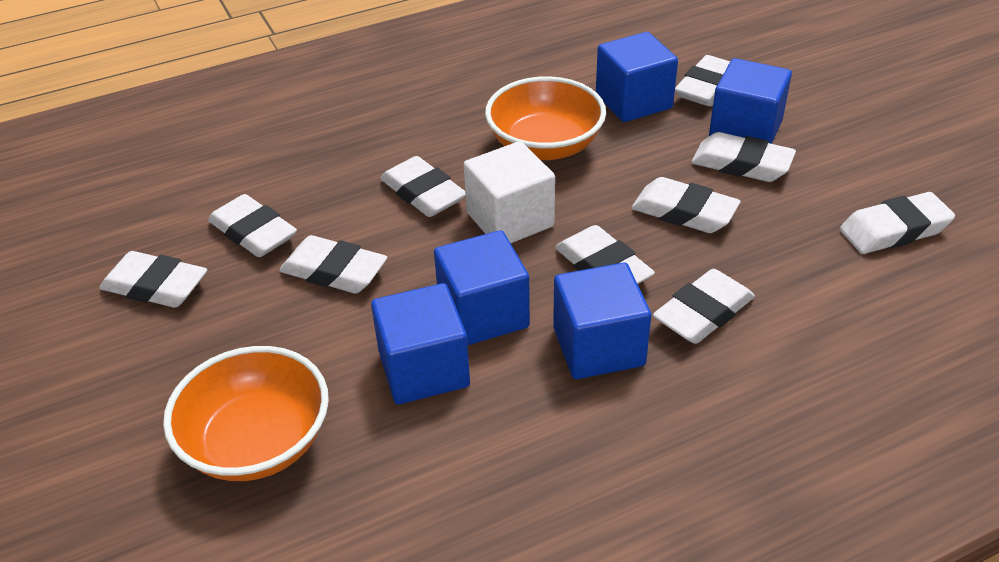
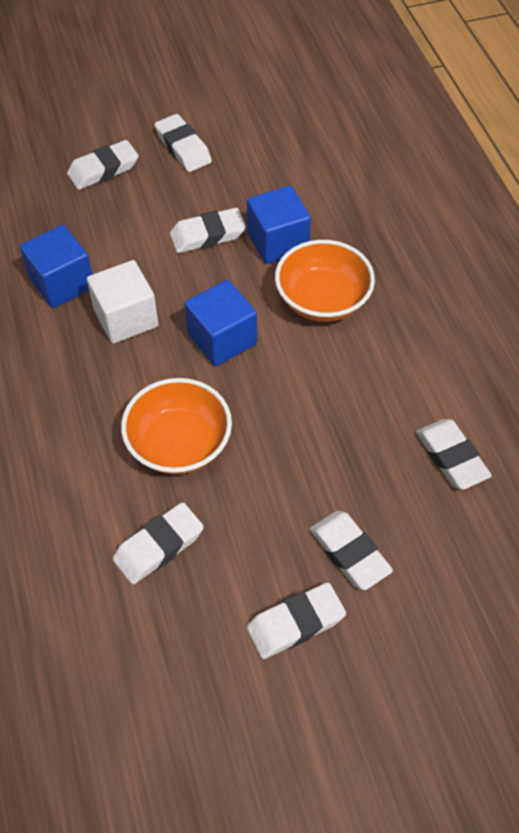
blue cube: 5 -> 3
white eraser: 10 -> 7

